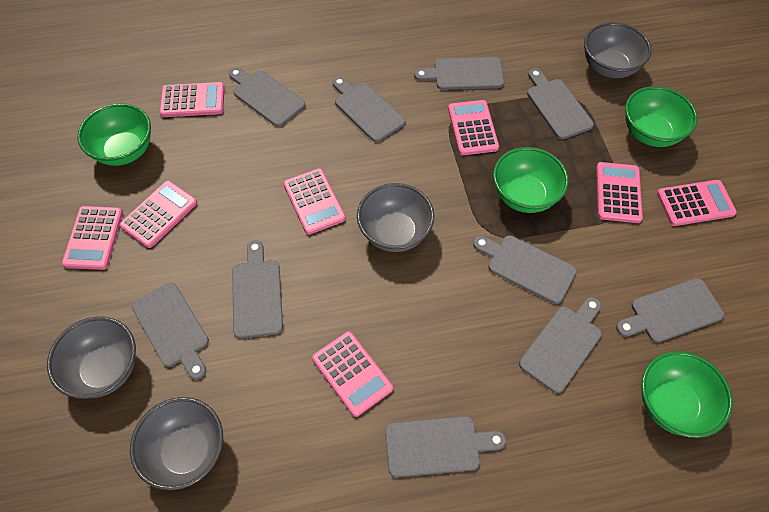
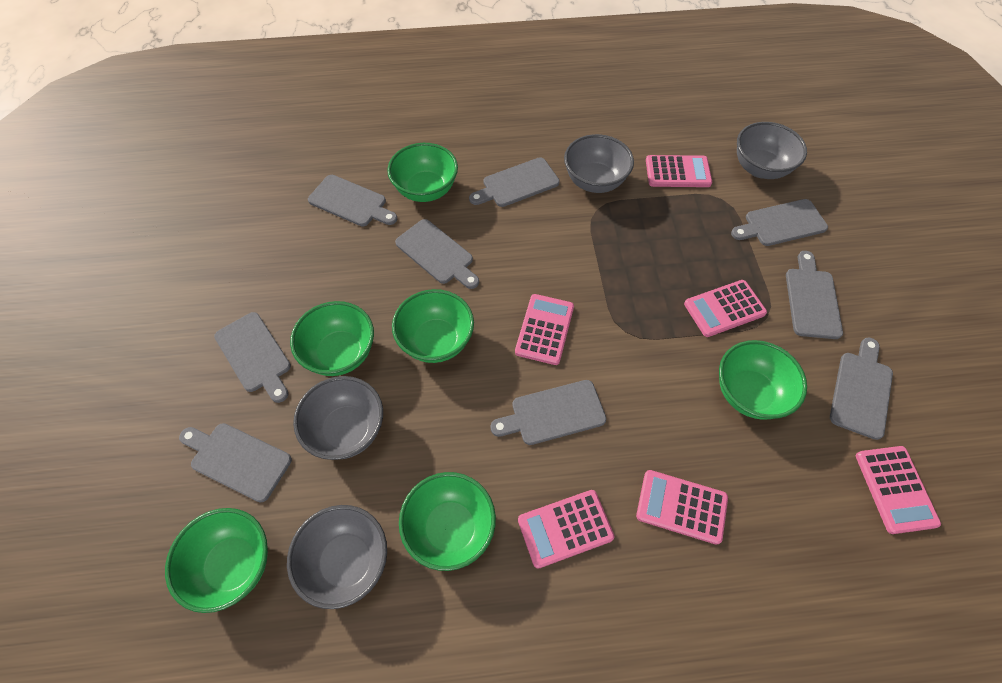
green bowl: 4 -> 6
grey cutting board: 10 -> 9
pink calculator: 8 -> 6

